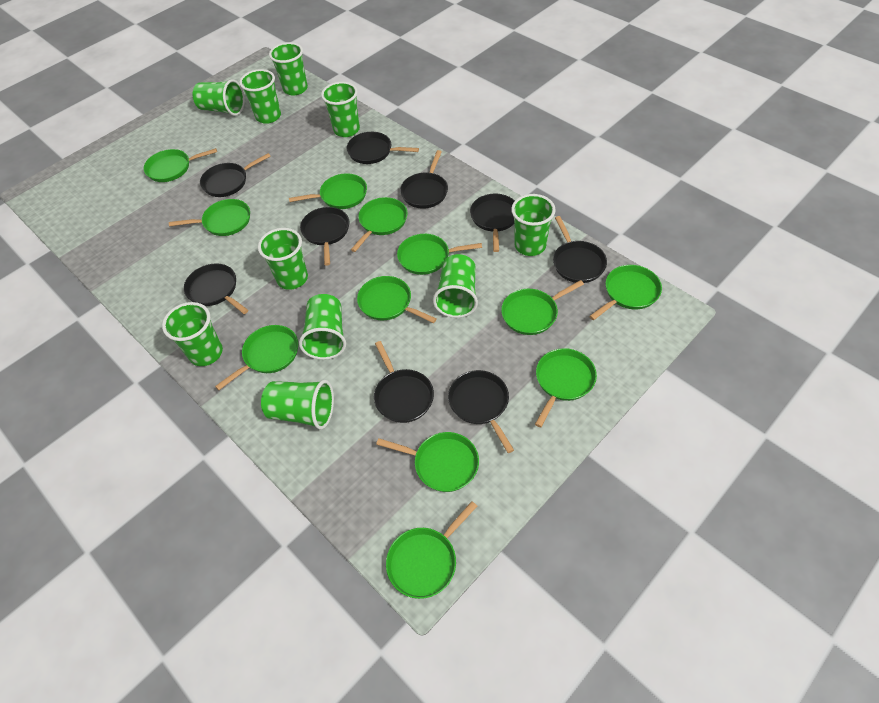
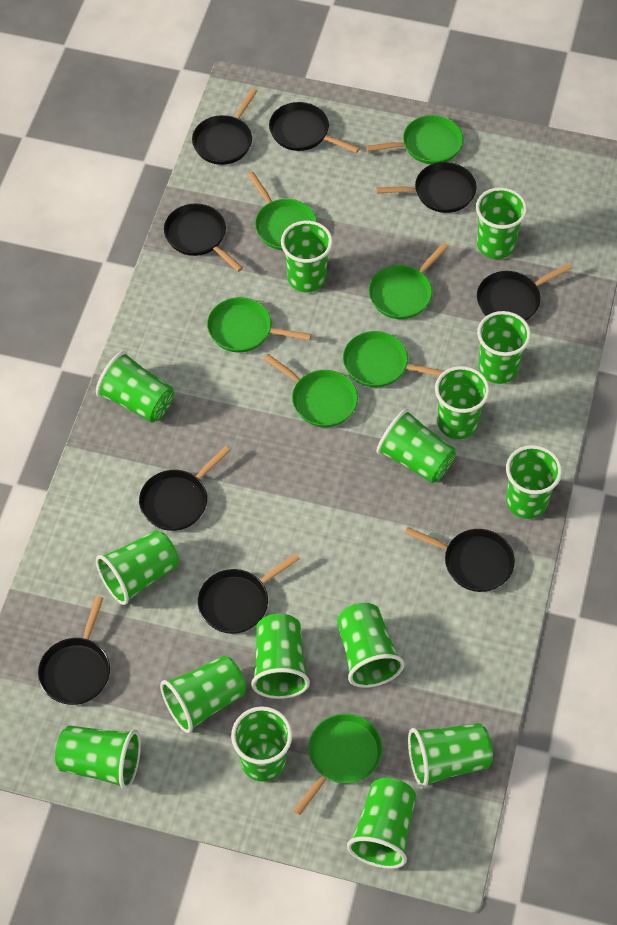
green cup: 10 -> 15
green pan: 12 -> 7

